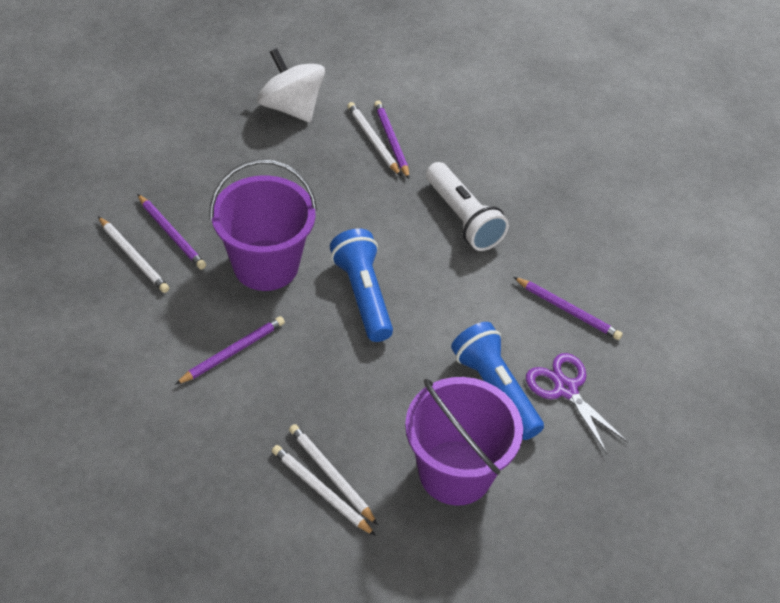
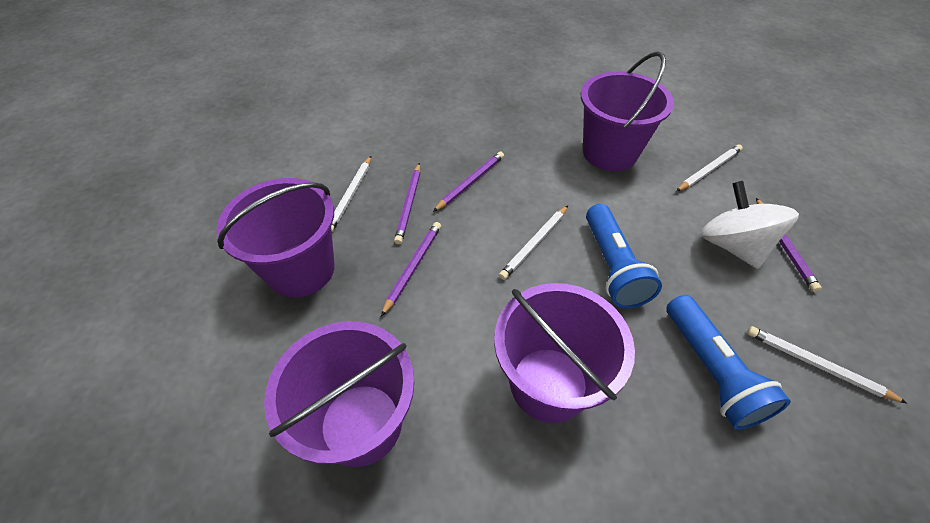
purple bucket: 2 -> 4
purple scissors: 1 -> 0
white flashlight: 1 -> 0

